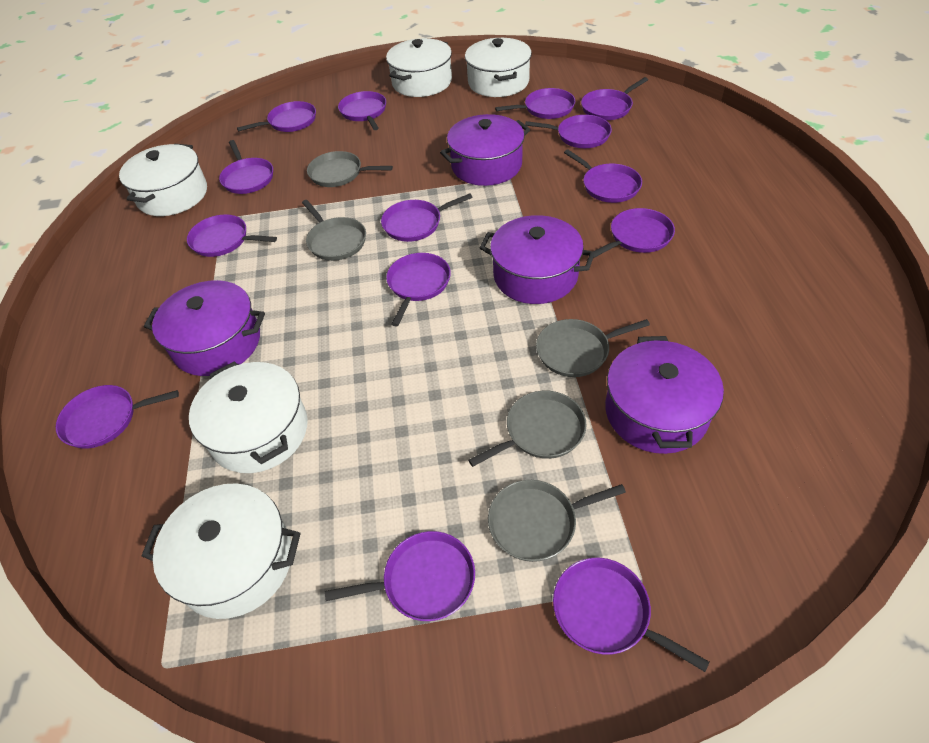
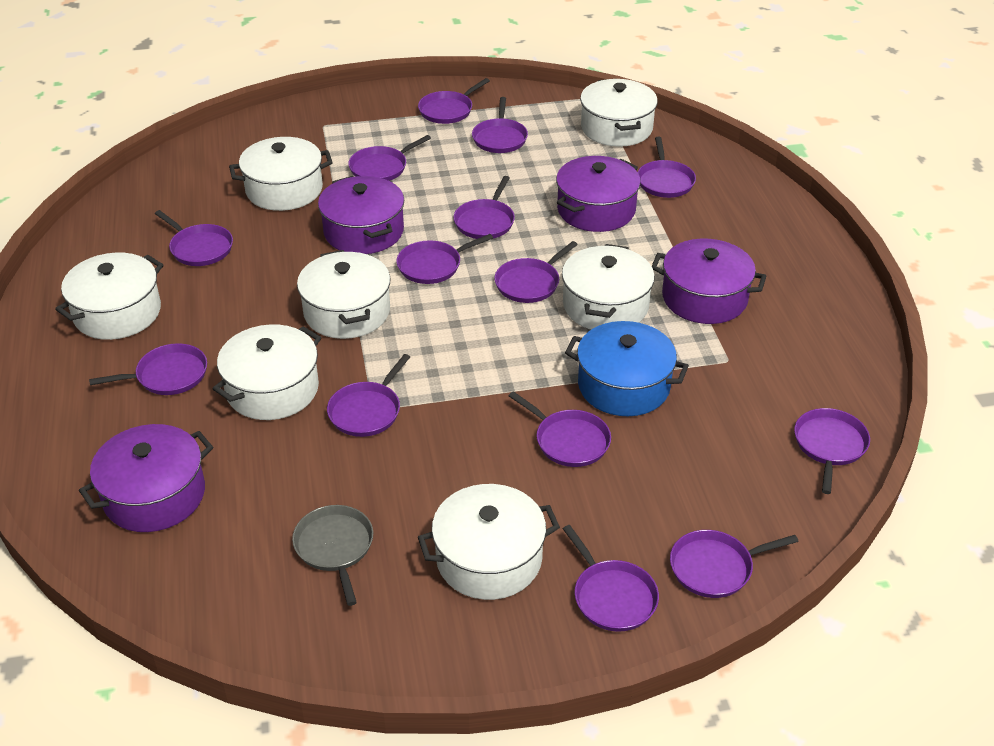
blue pot: 0 -> 1
grey pan: 5 -> 1
white pot: 5 -> 7

